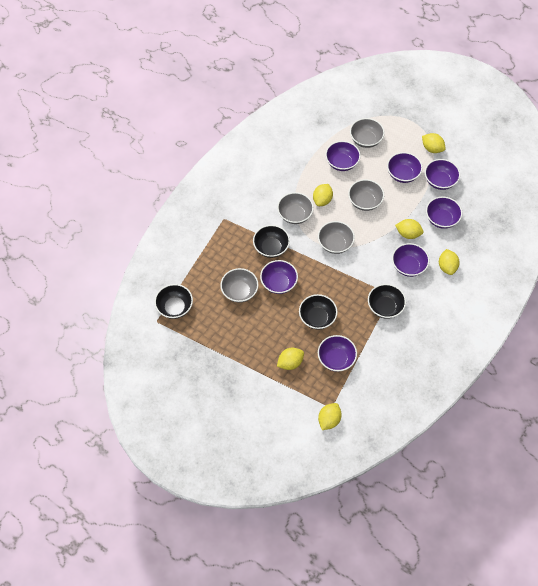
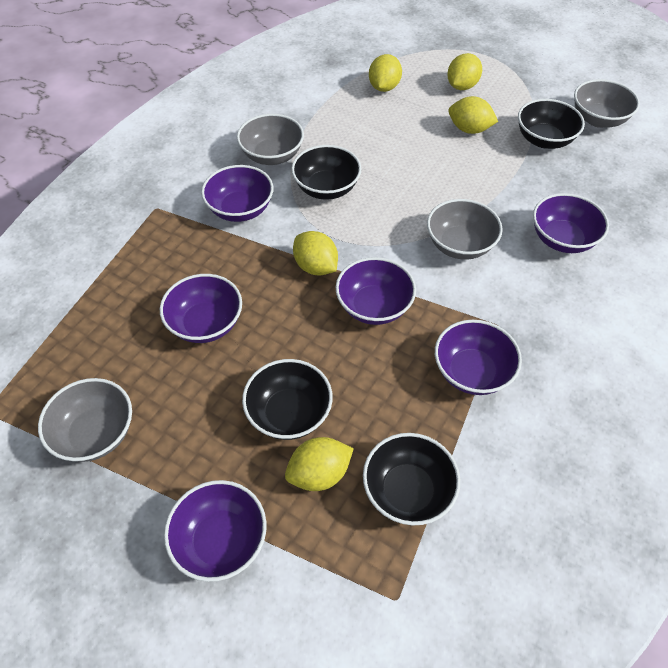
grey bowl: 5 -> 4
purple bowl: 7 -> 6
yellow lemon: 6 -> 5

